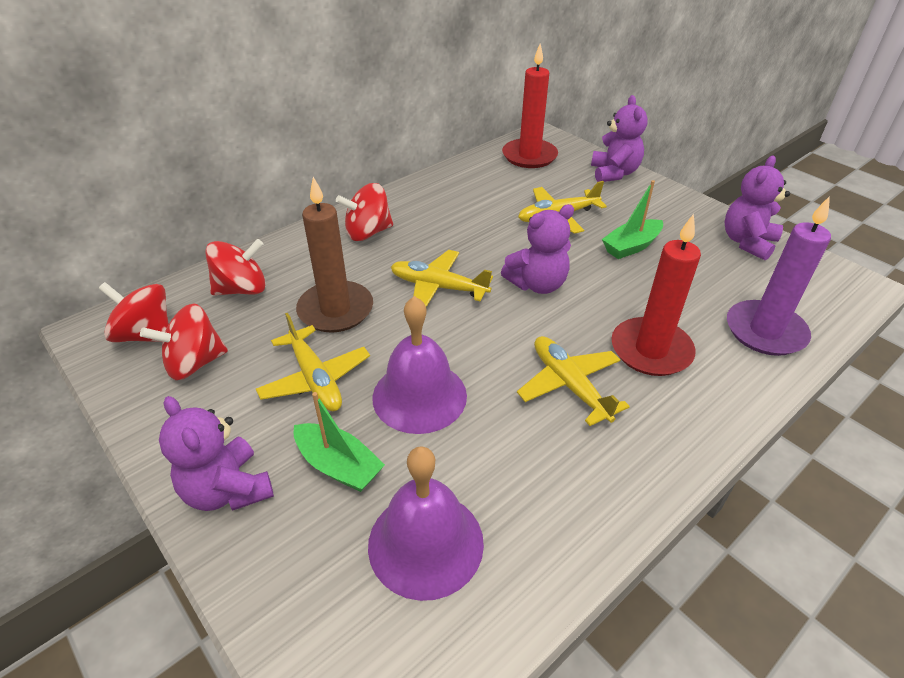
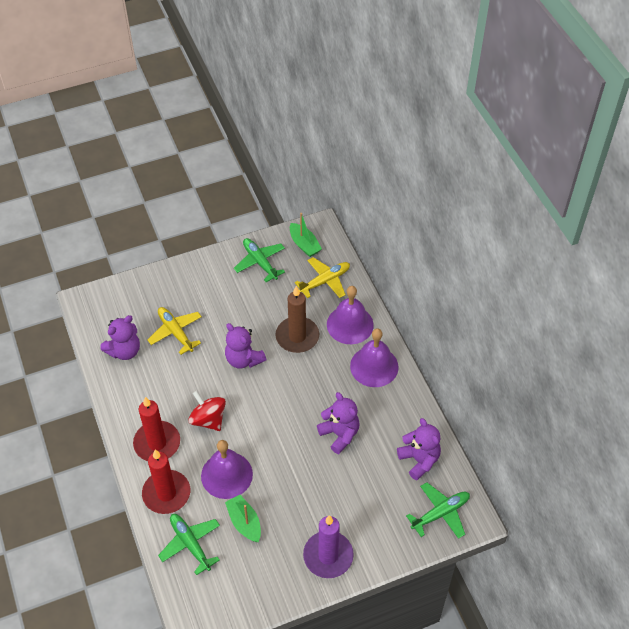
green plane: 0 -> 3
purple bell: 2 -> 3
red spinning top: 4 -> 1
yellow plane: 4 -> 2

